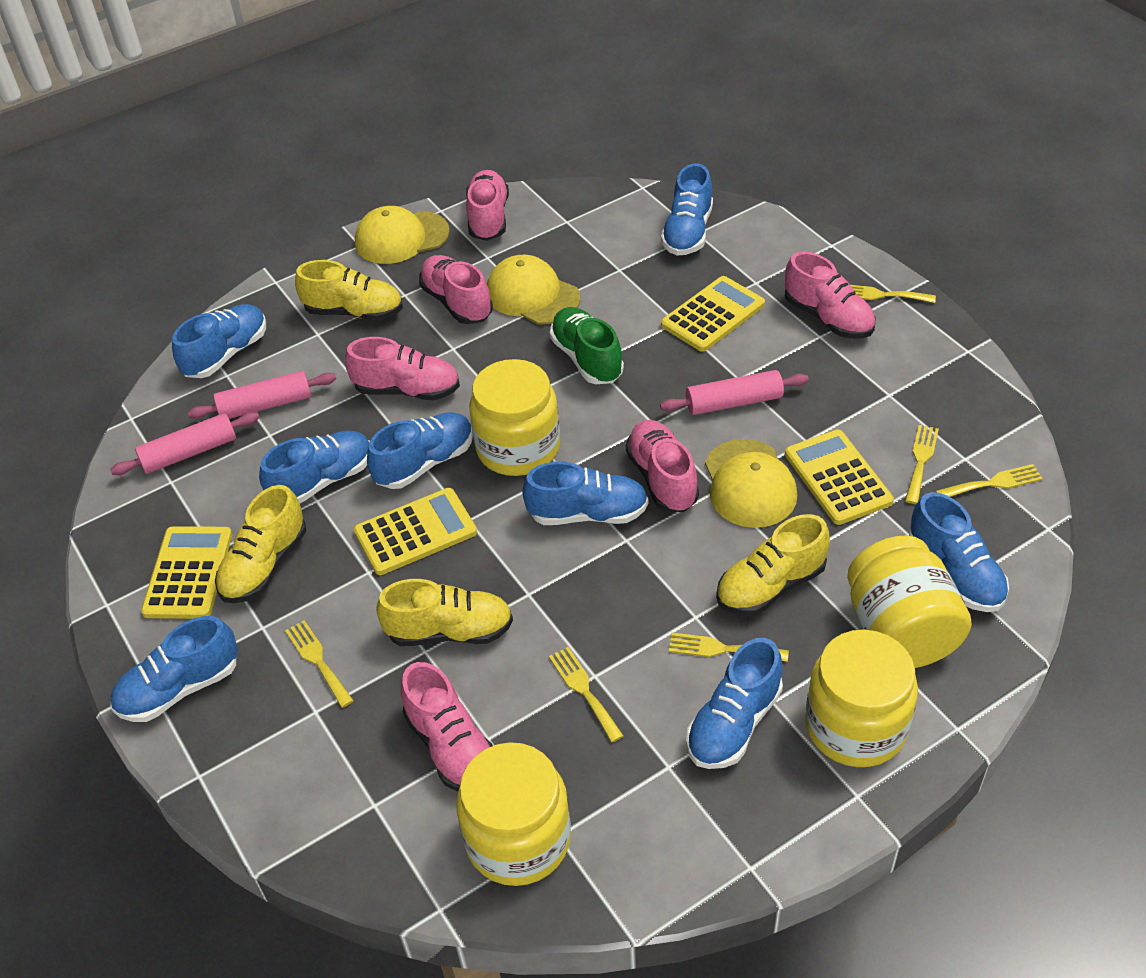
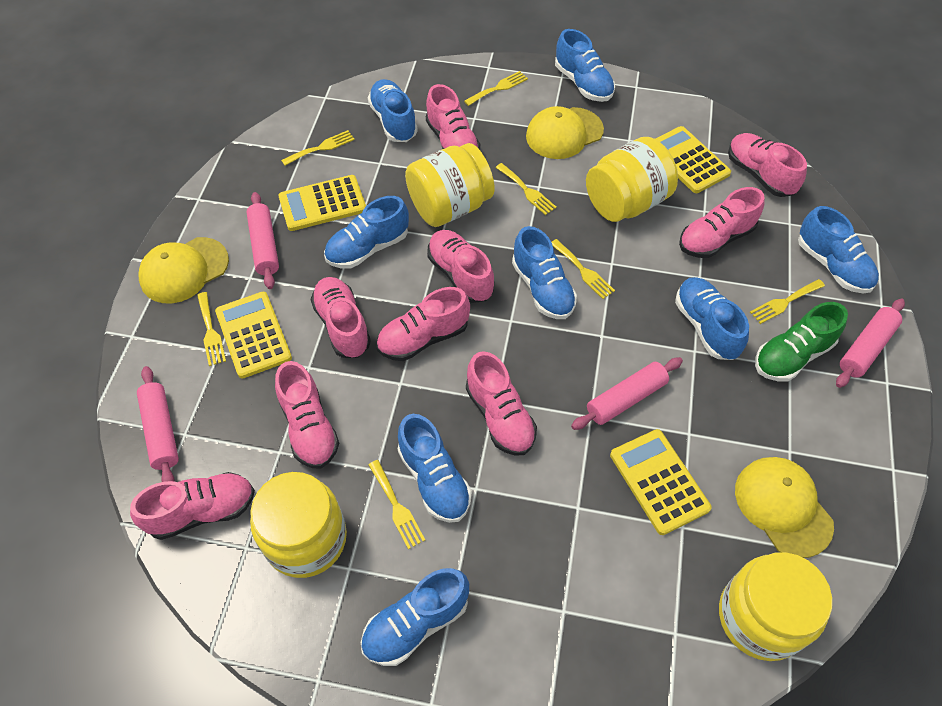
pink rolling pin: 3 -> 4
pink shoe: 6 -> 9
yellow fork: 6 -> 7
yellow shoe: 4 -> 0

